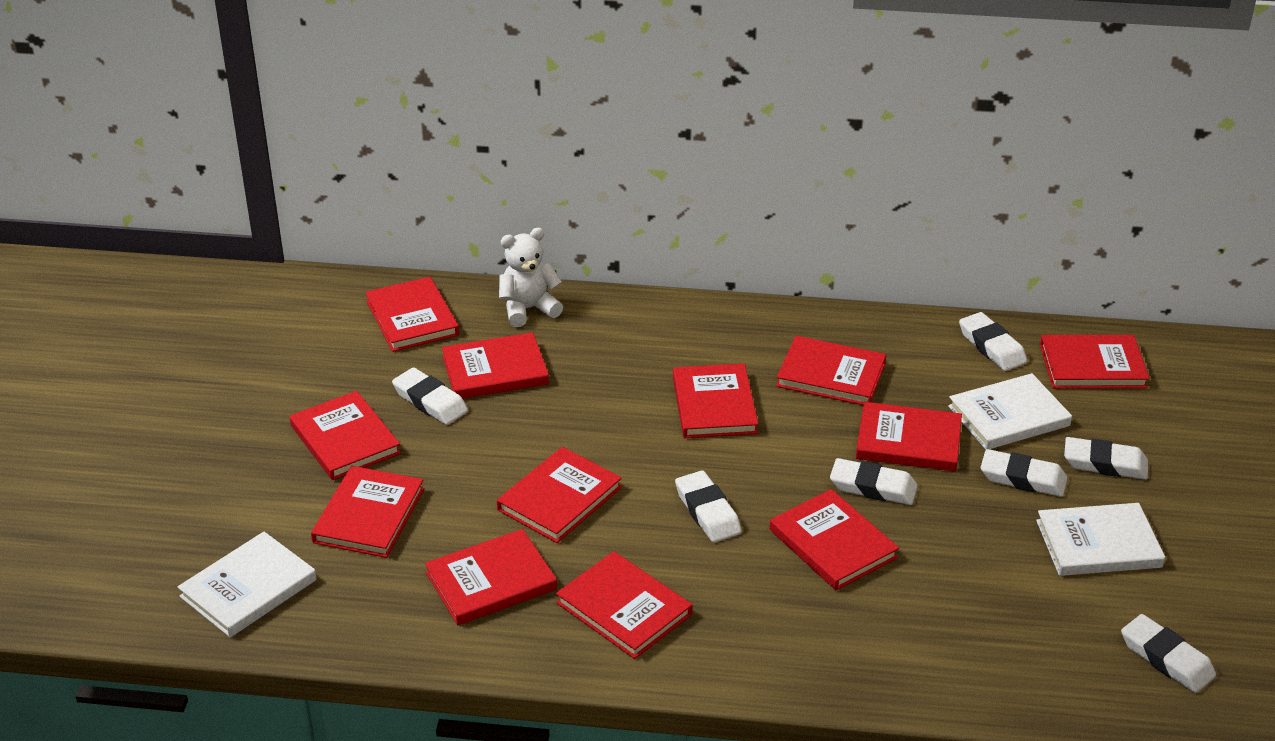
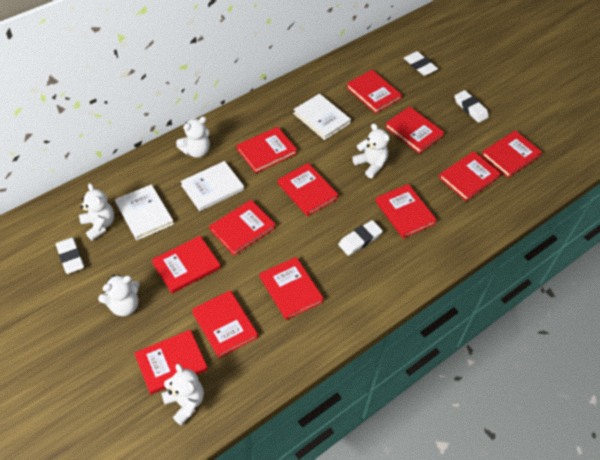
white eraser: 7 -> 4
white teddy bear: 1 -> 5

